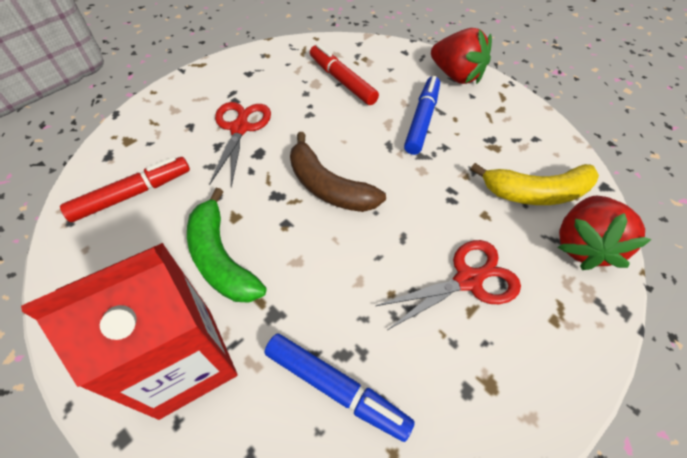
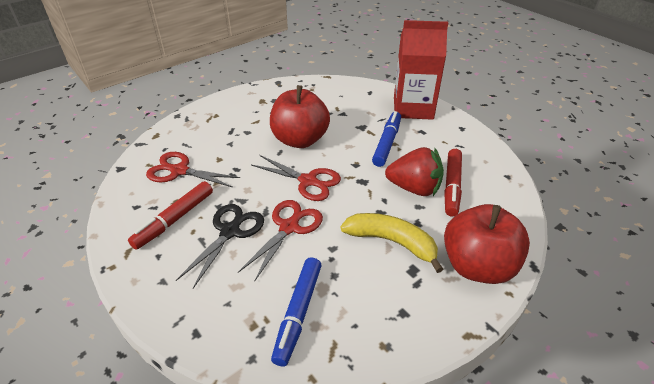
black scissors: 0 -> 1
brown banana: 1 -> 0
green banana: 1 -> 0
red apple: 0 -> 2
red scissors: 2 -> 3
red strawberry: 2 -> 1

